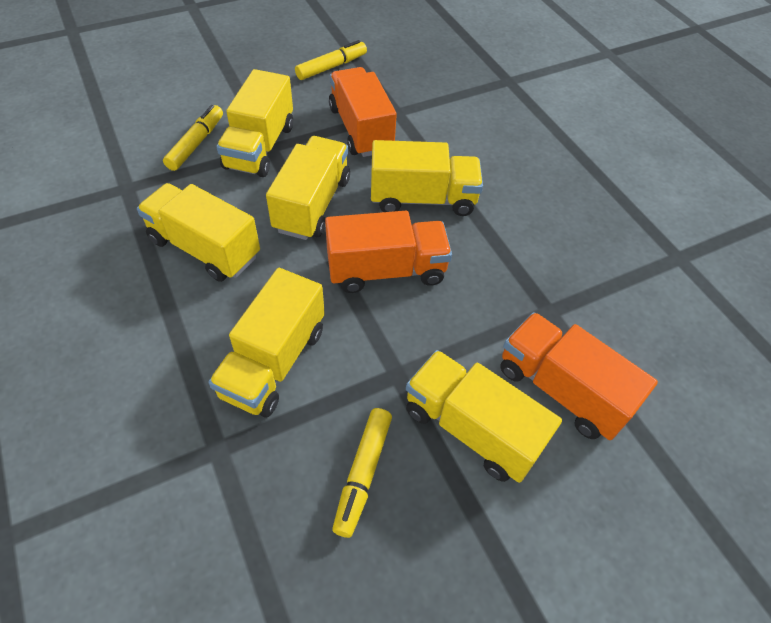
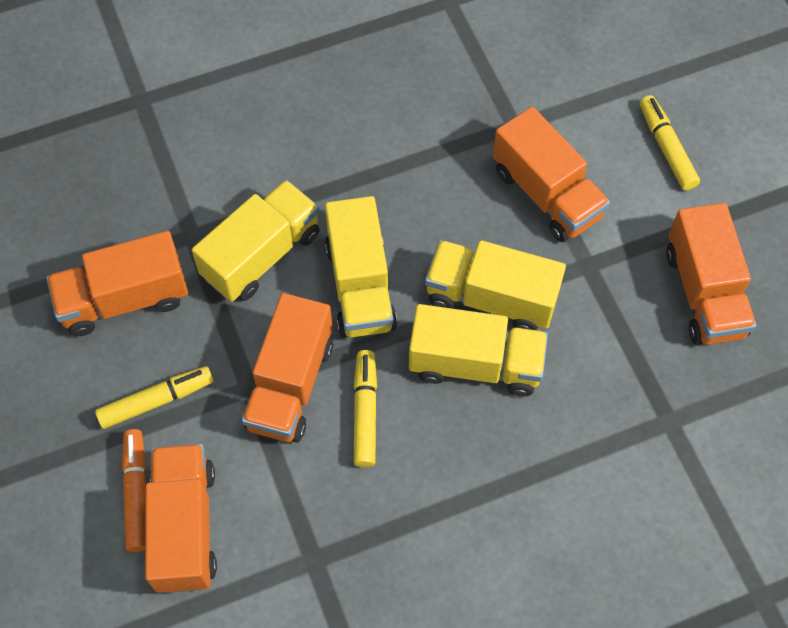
orange marker: 0 -> 1
orange truck: 3 -> 5
yellow truck: 6 -> 4

